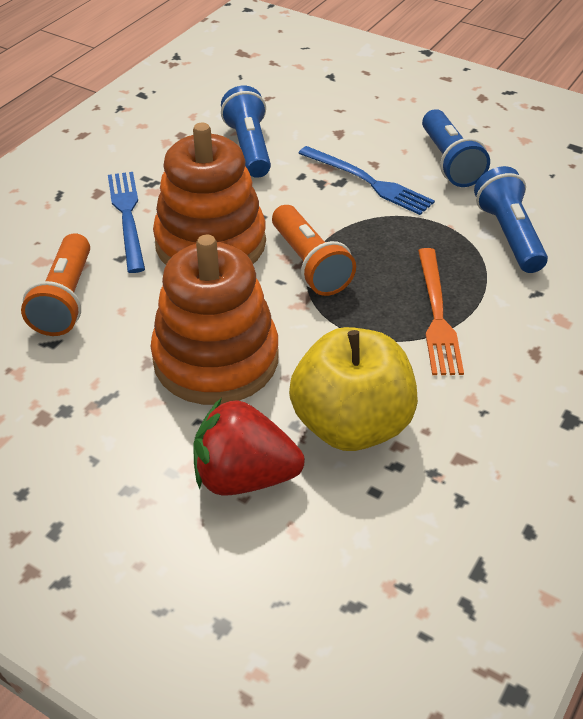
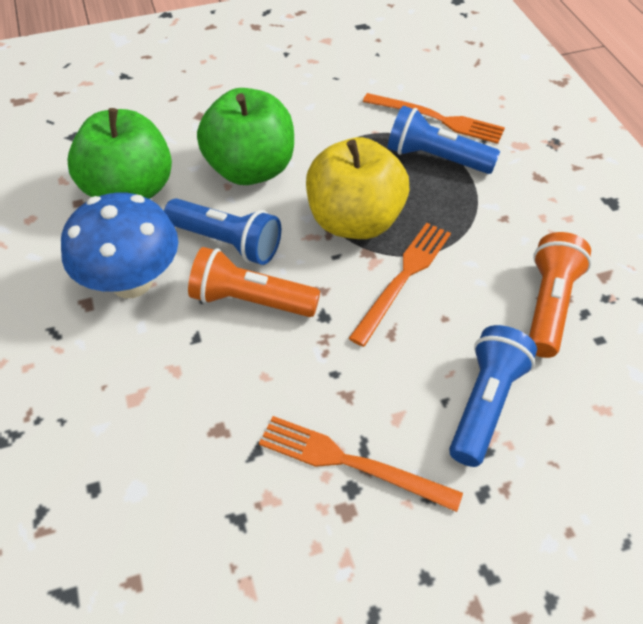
blue fork: 2 -> 0
blue mushroom: 0 -> 1
green apple: 0 -> 2
orange fork: 1 -> 3
orange stacking toy: 2 -> 0
red strawberry: 1 -> 0

